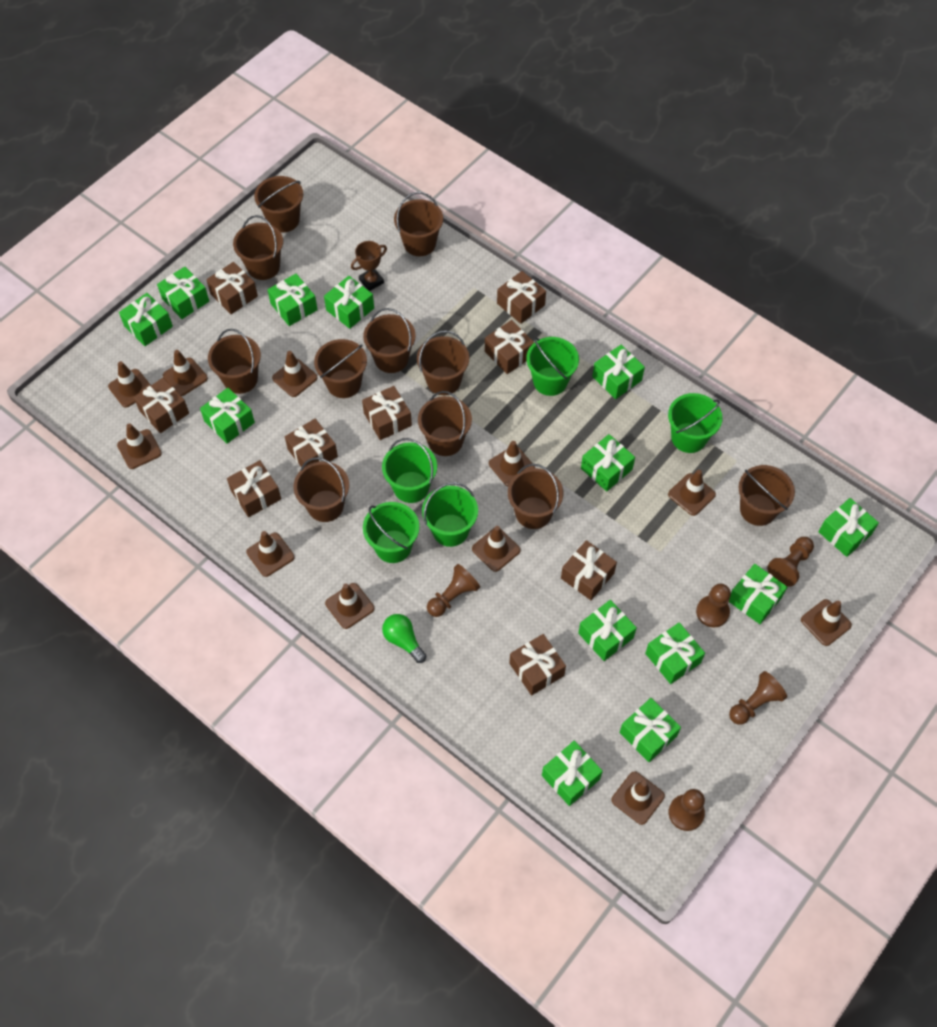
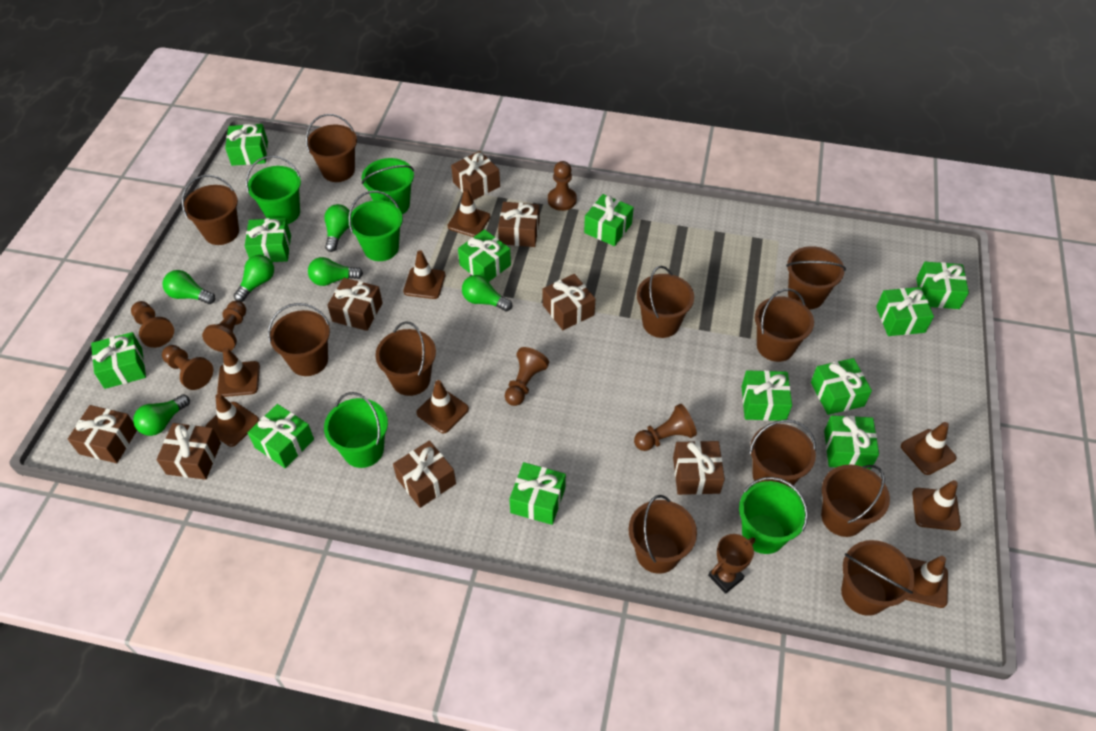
brown gift: 9 -> 8
brown pawn: 5 -> 6
brown traffic cone: 11 -> 8
green gift: 13 -> 12
green light bulb: 1 -> 6

